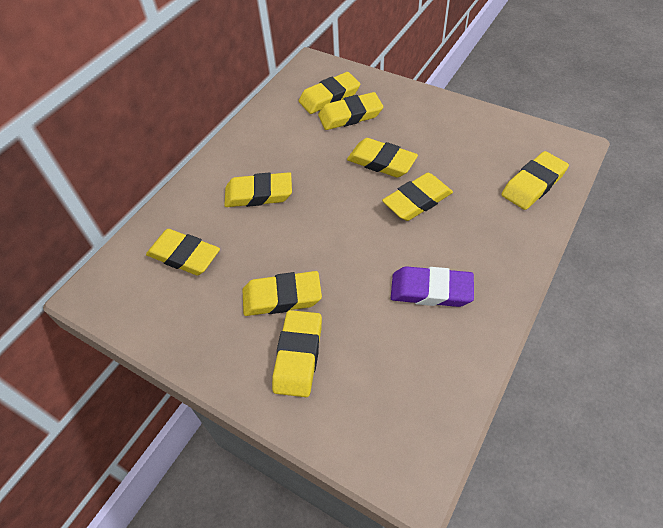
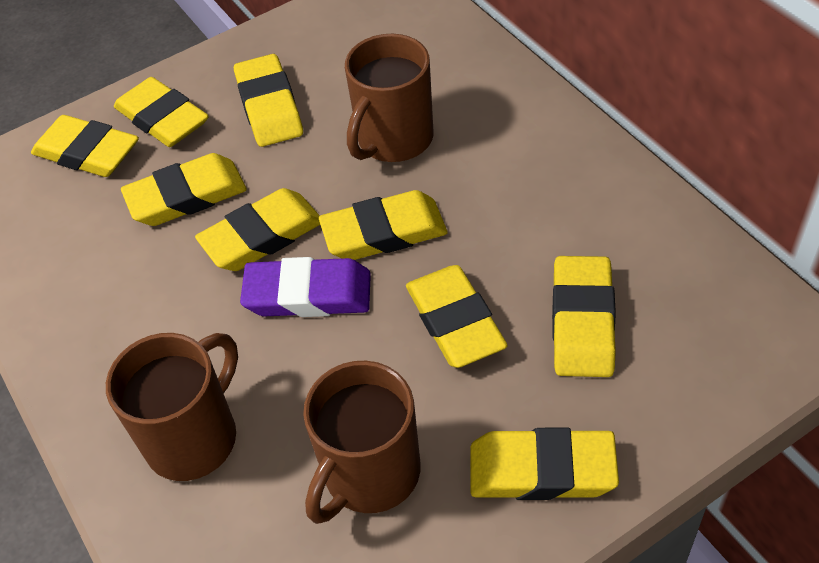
brown mug: 0 -> 3

